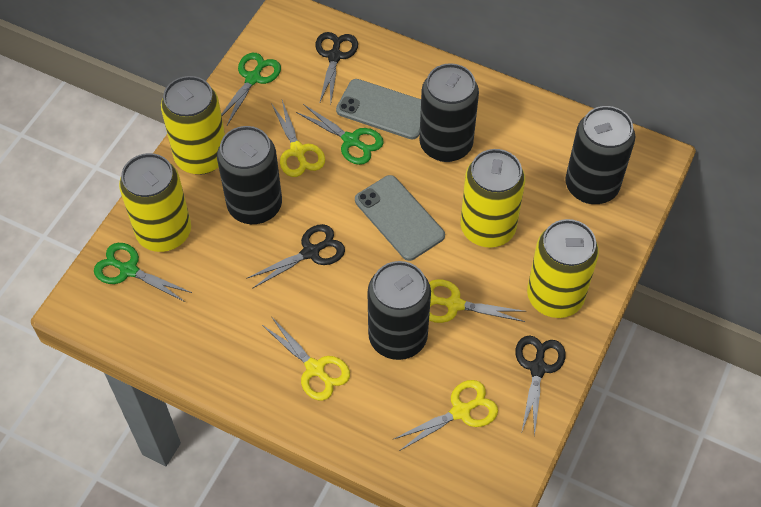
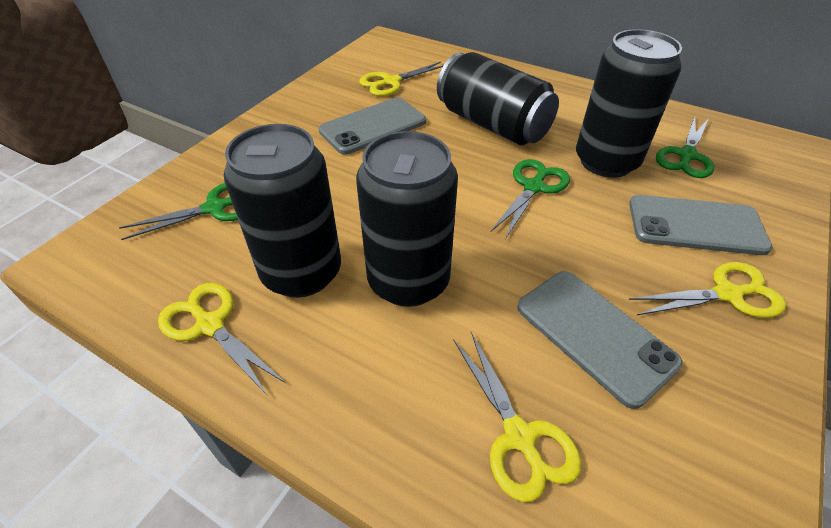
black scissors: 3 -> 0
grey phone: 2 -> 3
yellow can: 4 -> 0

